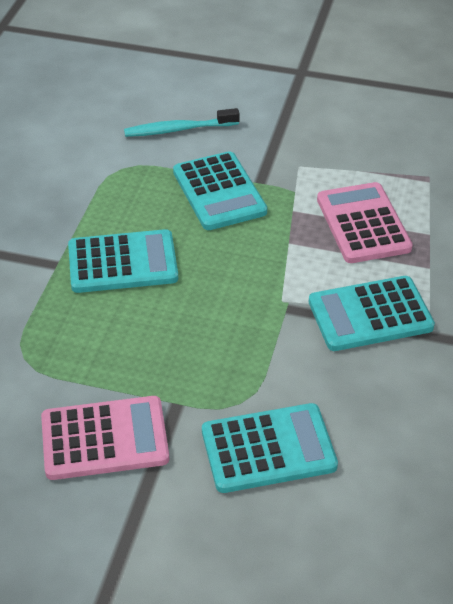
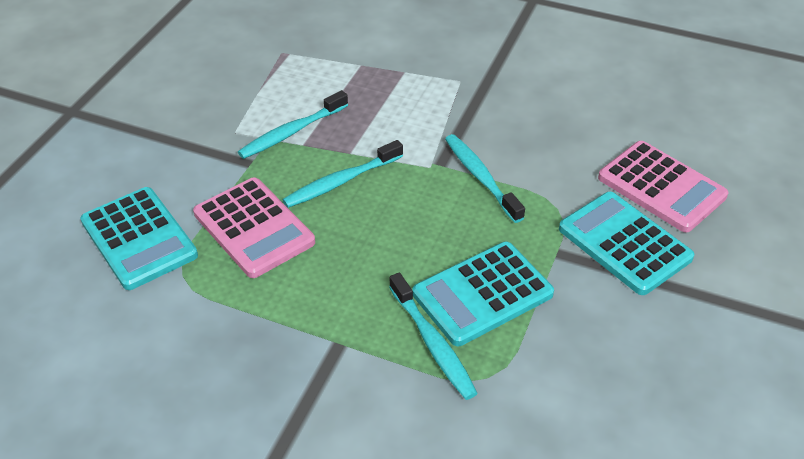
turquoise calculator: 4 -> 3
turquoise toothbrush: 1 -> 4

